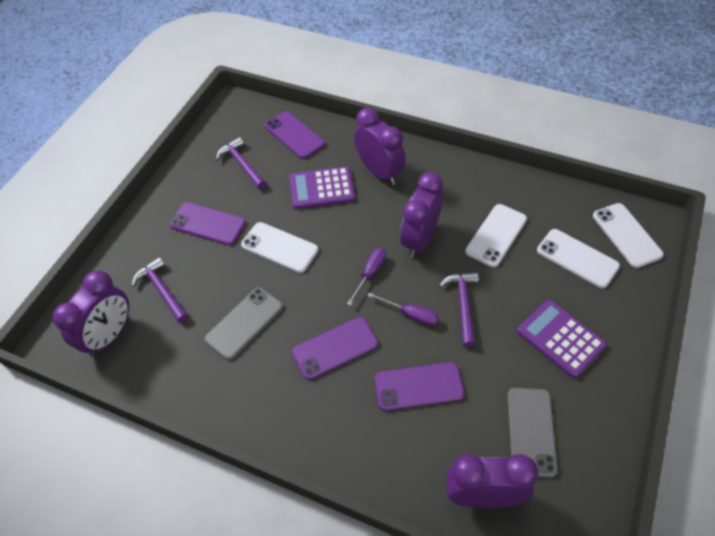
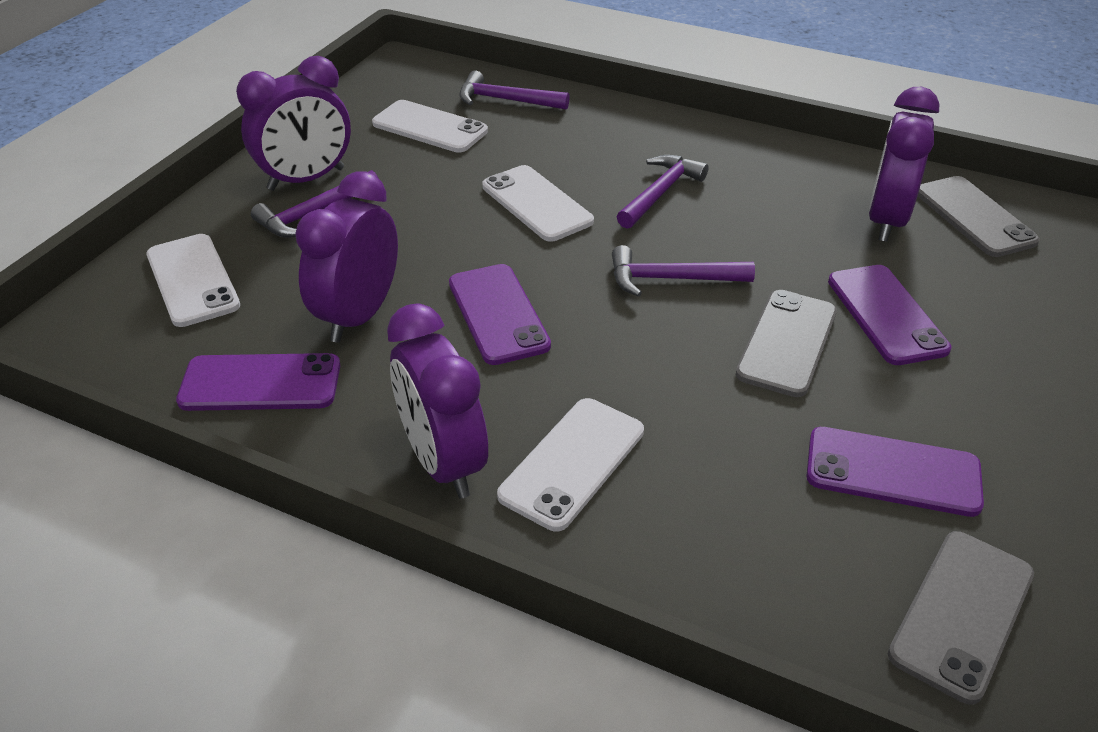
grey phone: 2 -> 3
purple calculator: 2 -> 0
purple hammer: 3 -> 4
purple screwdriver: 2 -> 0

